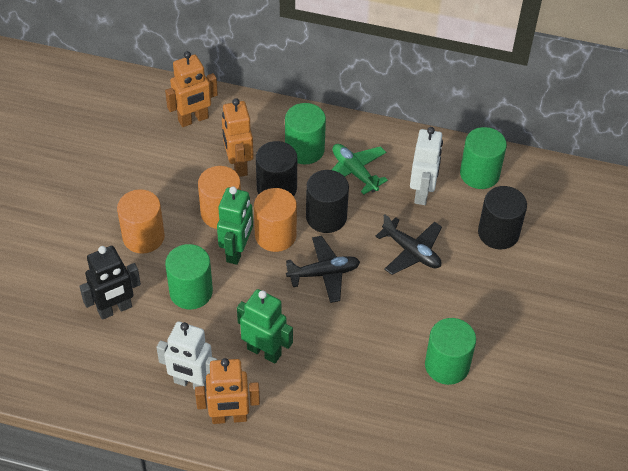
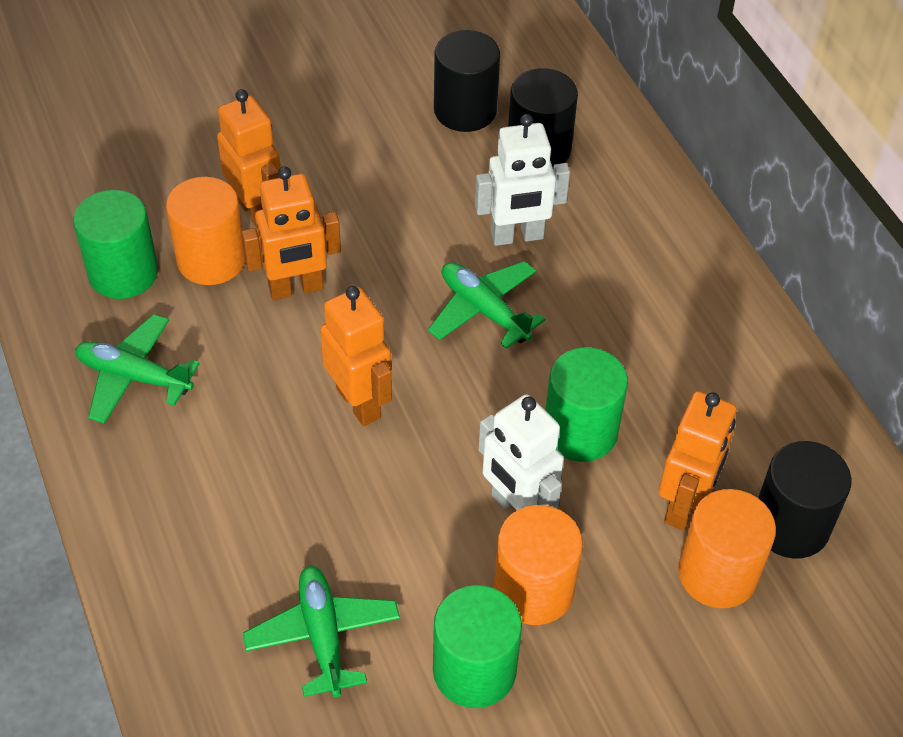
black plane: 2 -> 0
black robot: 1 -> 0
green cylinder: 4 -> 3
green plane: 1 -> 3
green robot: 2 -> 0
orange robot: 3 -> 4

